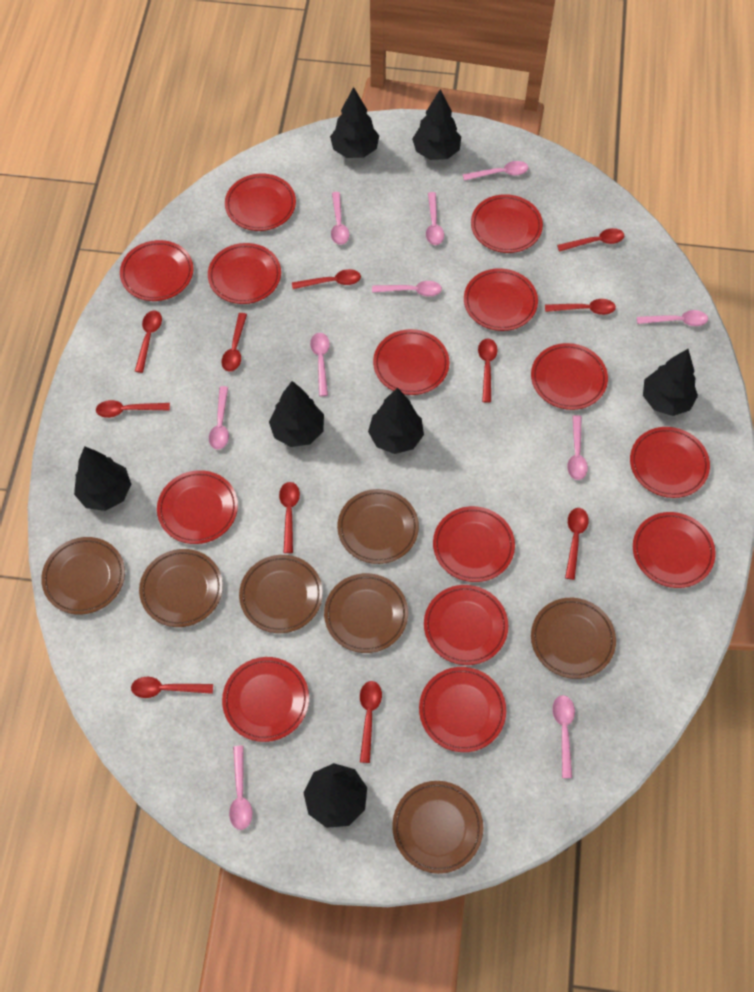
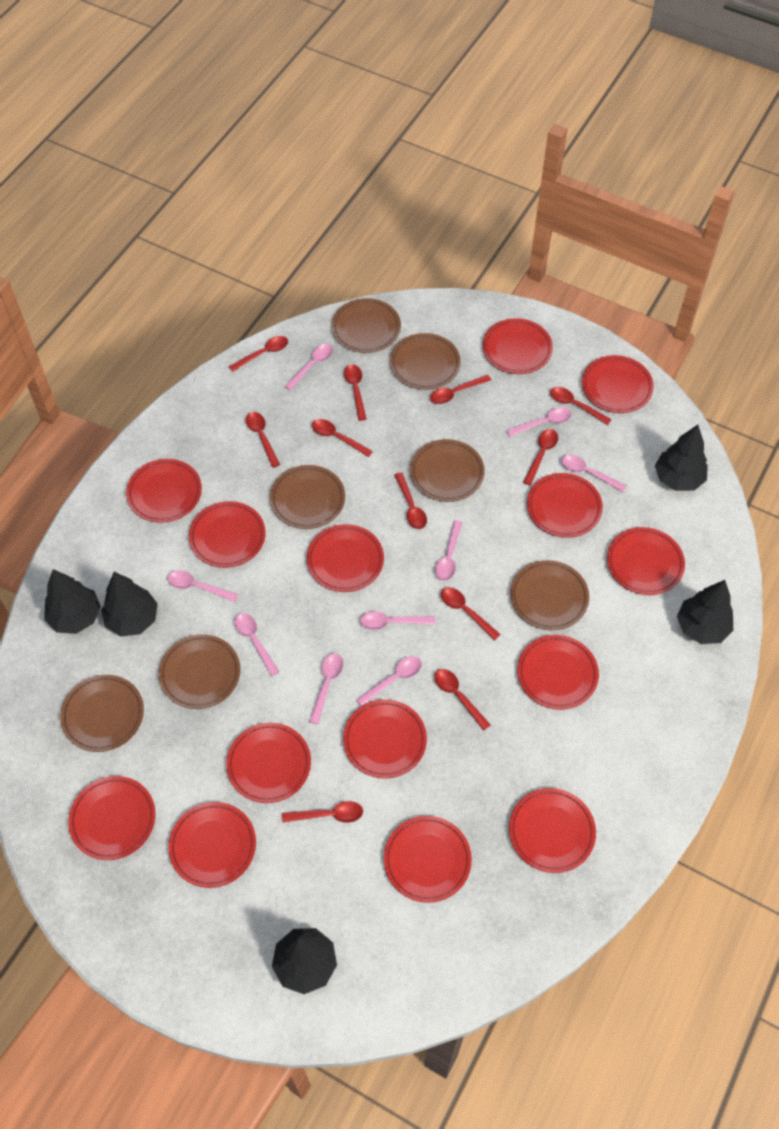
black tree: 7 -> 5
pink spoon: 10 -> 9

